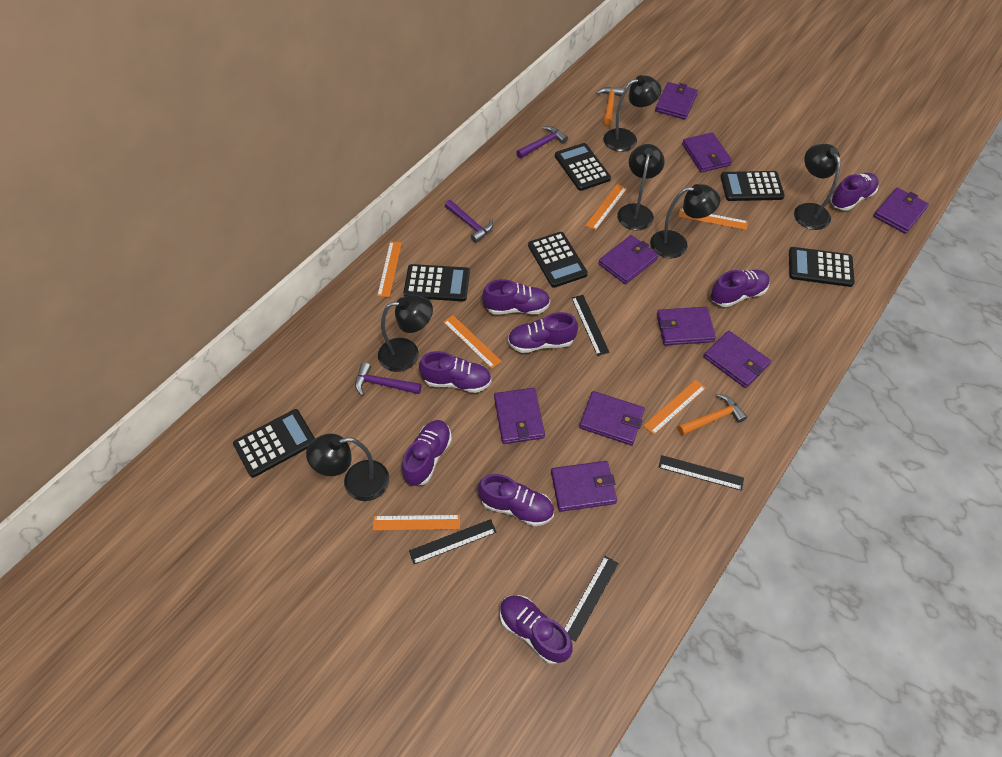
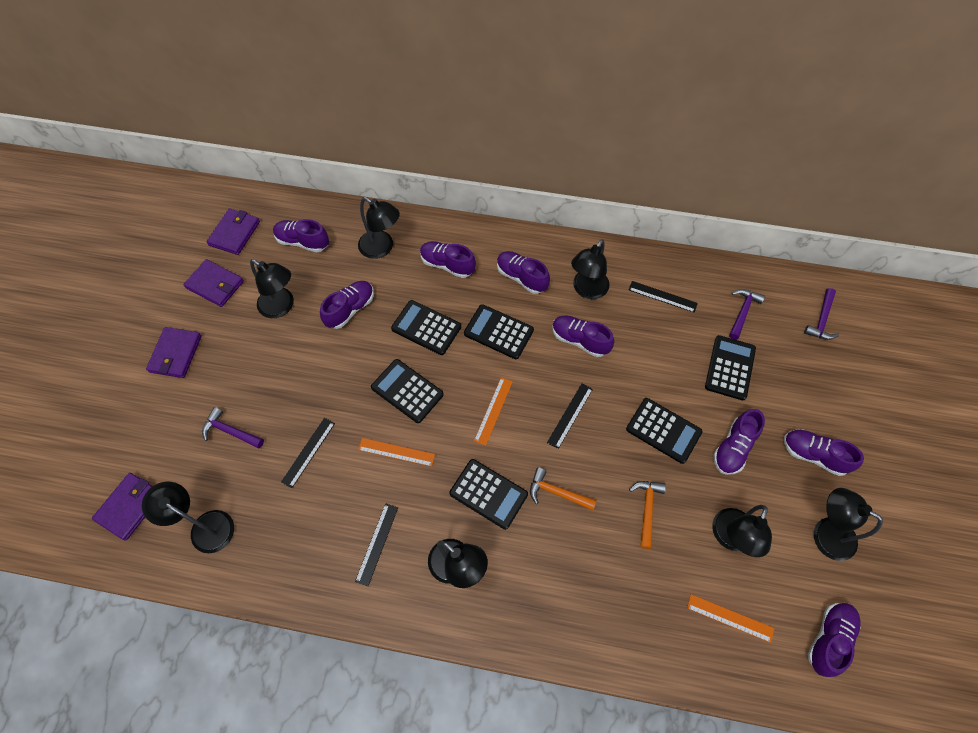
black lamp: 6 -> 7
orange ruler: 6 -> 3
purple wallet: 9 -> 4

